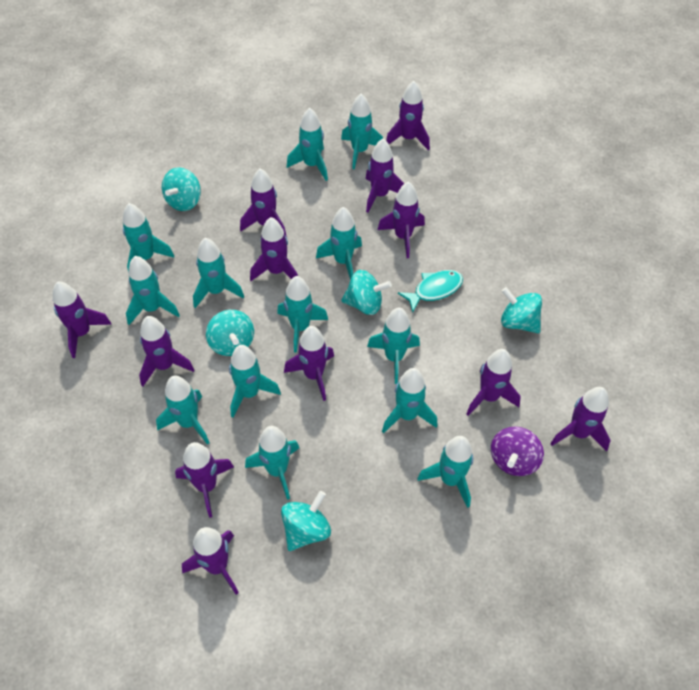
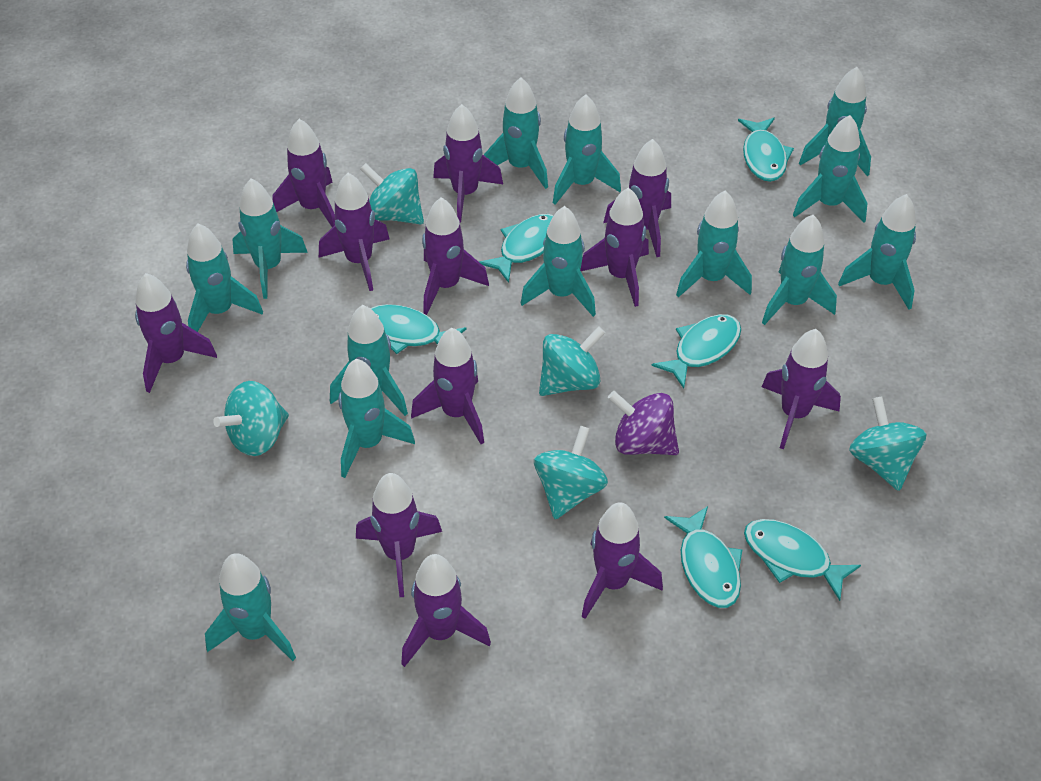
turquoise fish: 1 -> 6

